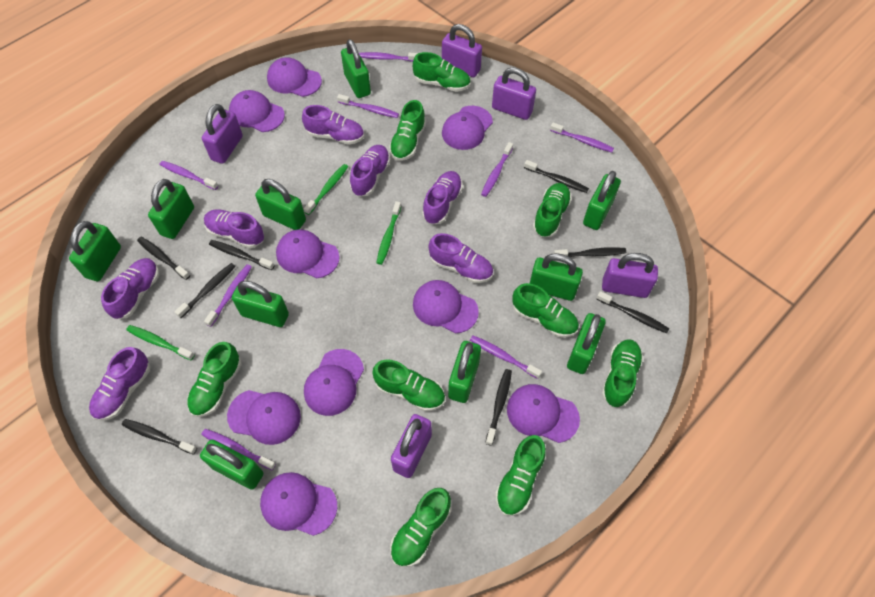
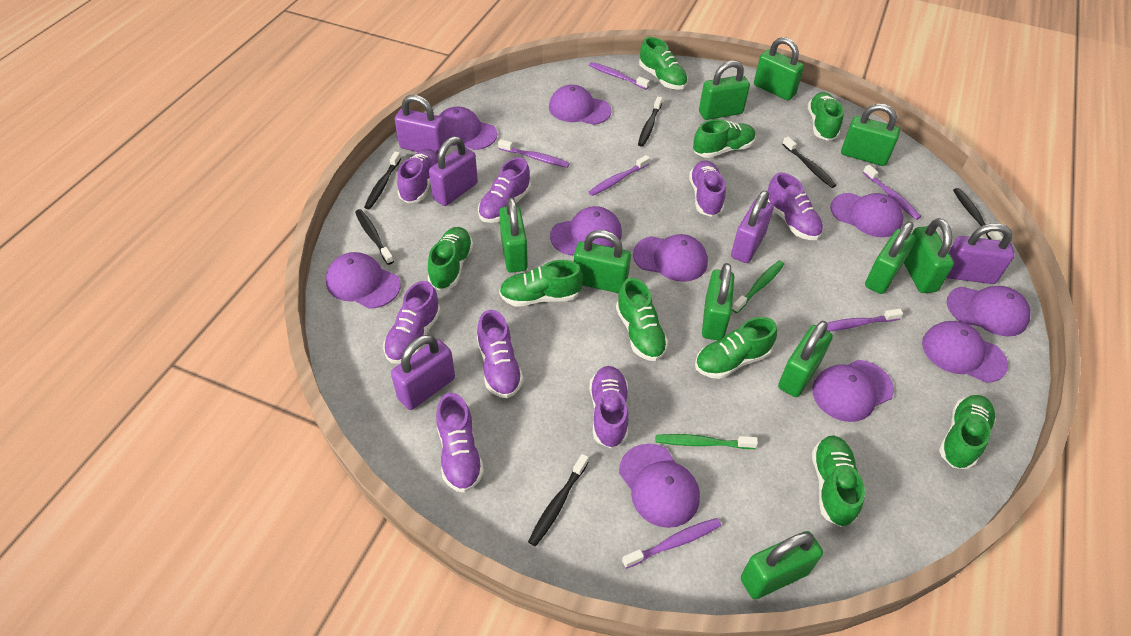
black toothbrush: 8 -> 6
green toothbrush: 3 -> 2
purple cap: 9 -> 10
purple shoe: 7 -> 8
purple toothbrush: 8 -> 6

